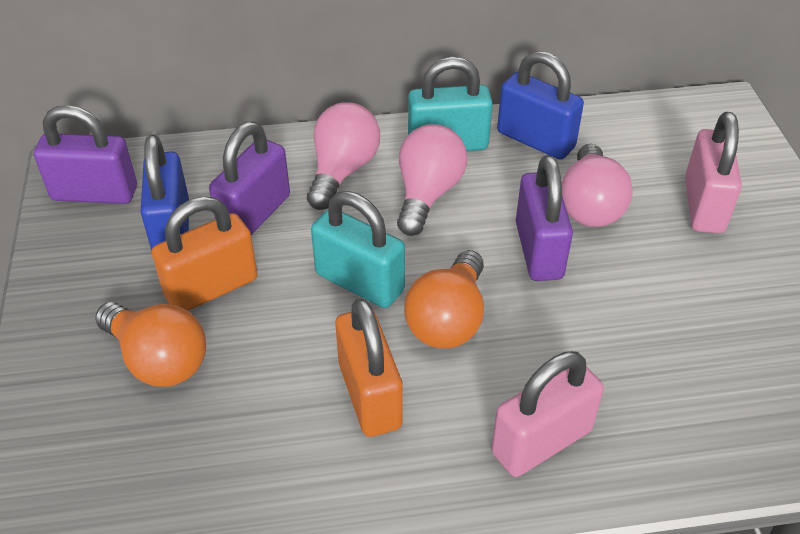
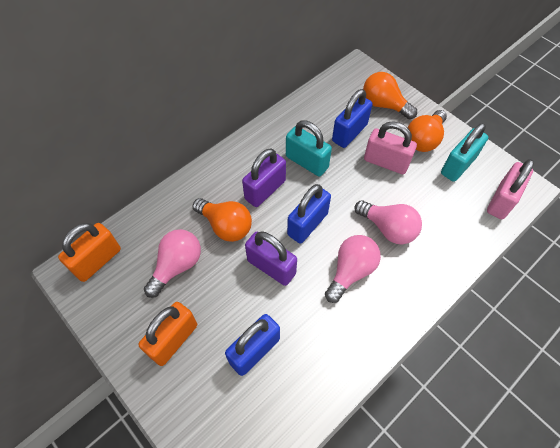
blue padlock: 2 -> 3
orange light bulb: 2 -> 3
purple padlock: 3 -> 2

